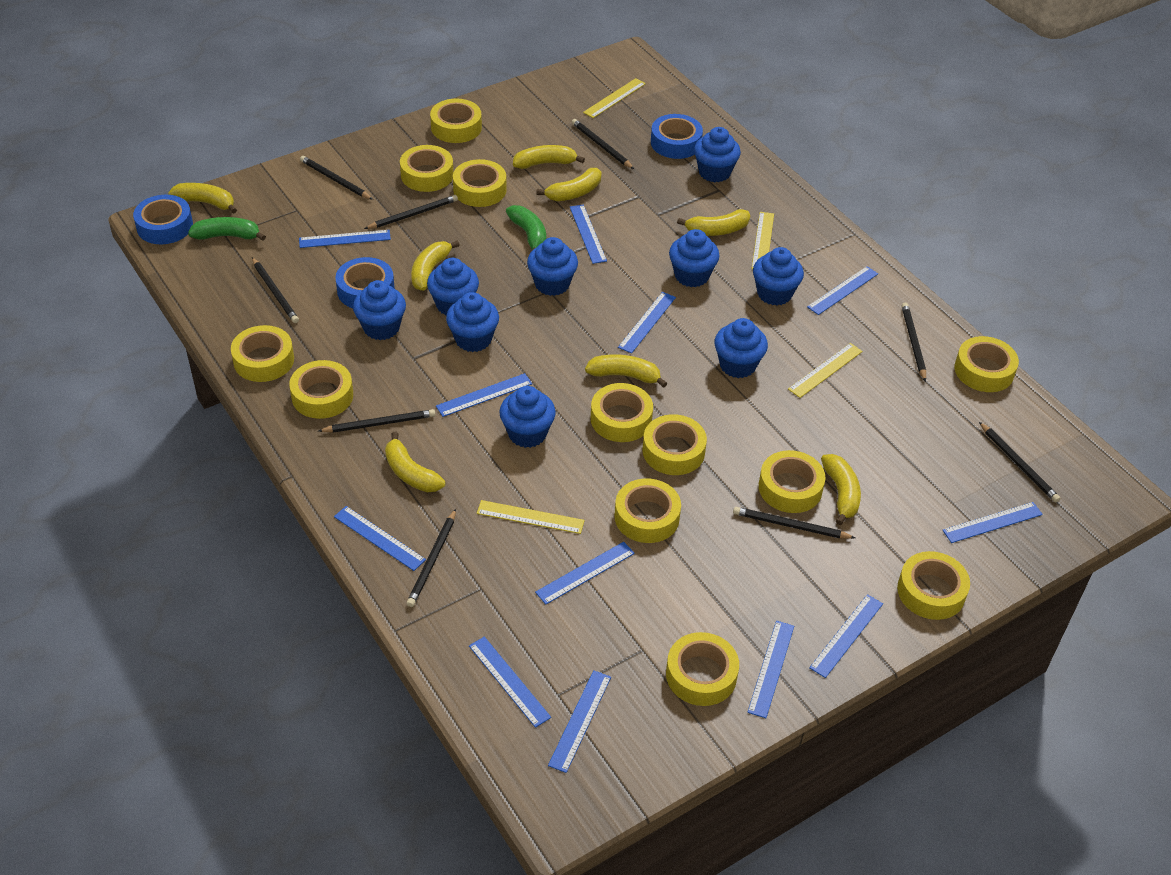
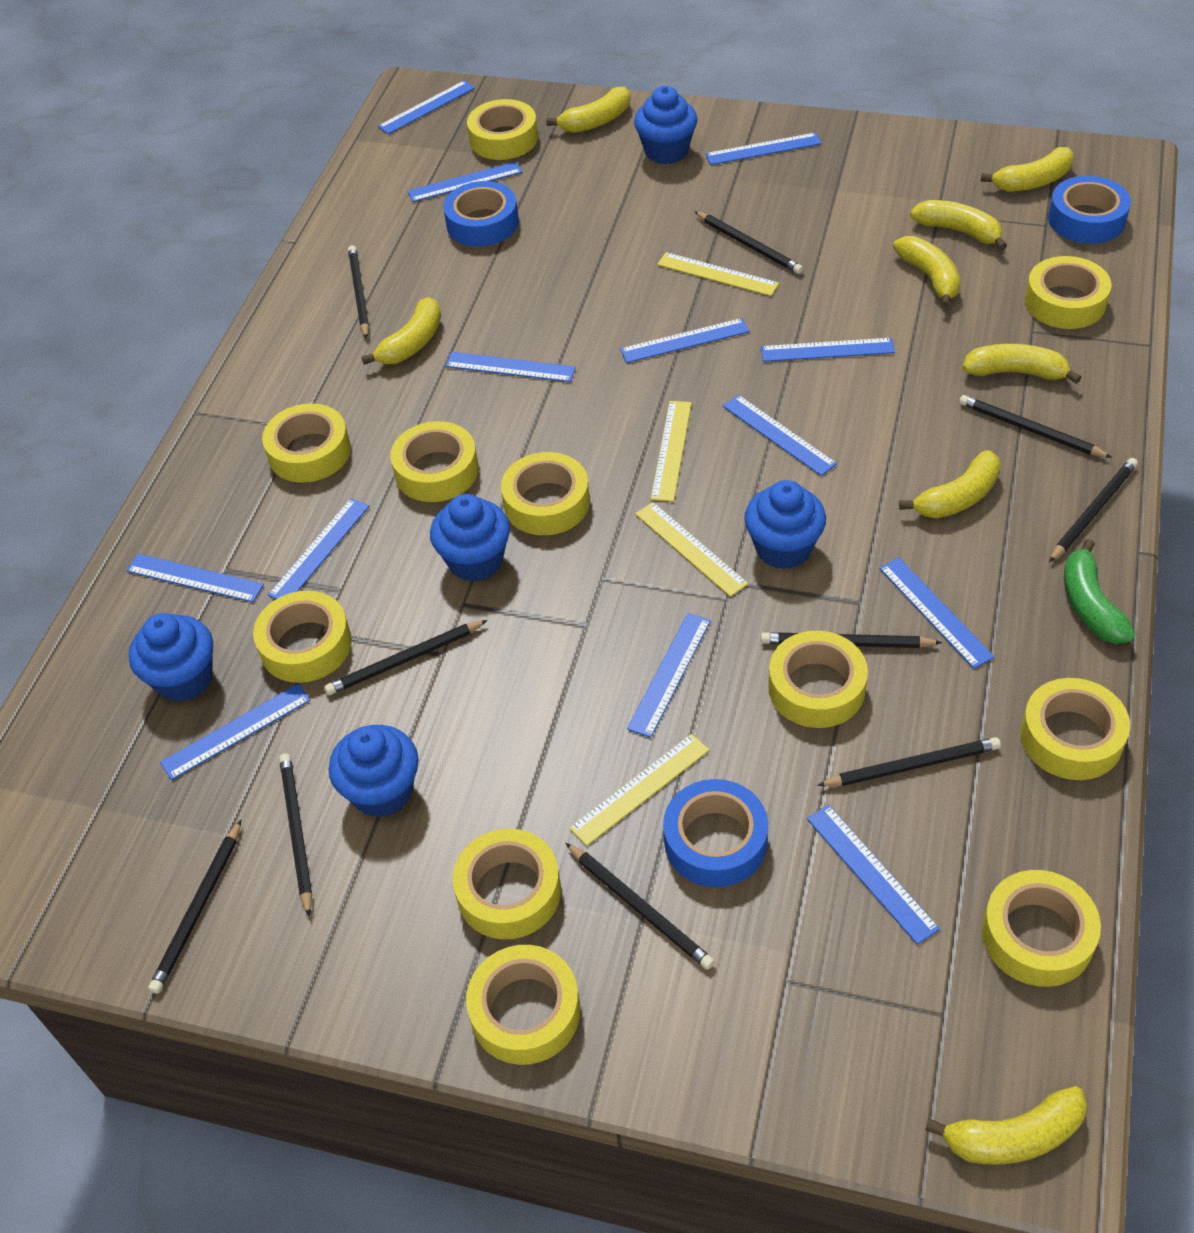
black pencil: 9 -> 10
blue cupcake: 9 -> 5
blue ruler: 12 -> 13
green banana: 2 -> 1
yellow tape: 12 -> 11

